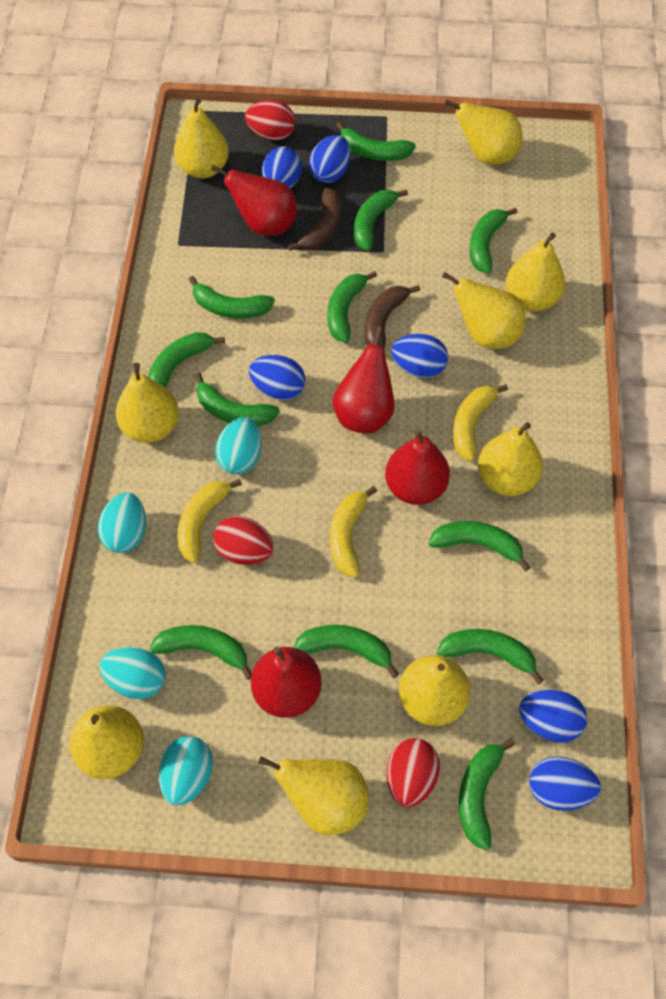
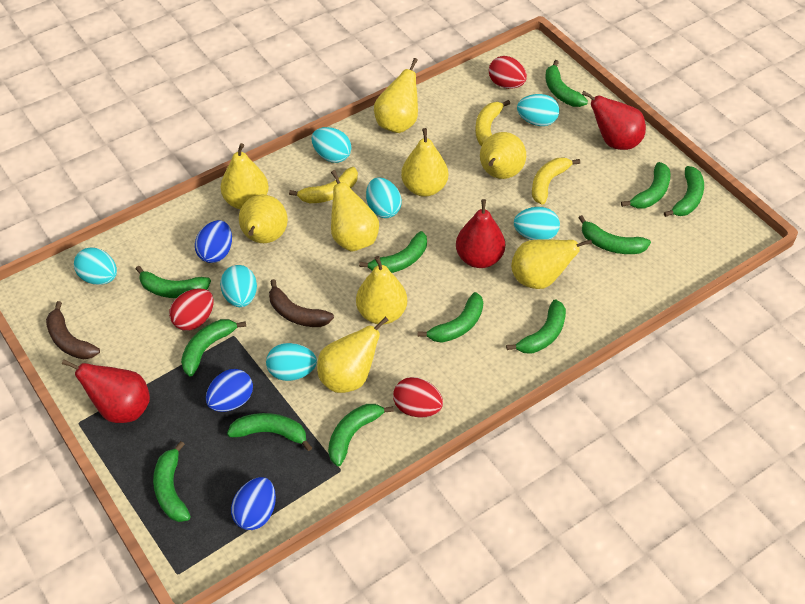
blue egg: 6 -> 3
red pear: 4 -> 3
turquoise egg: 4 -> 7

